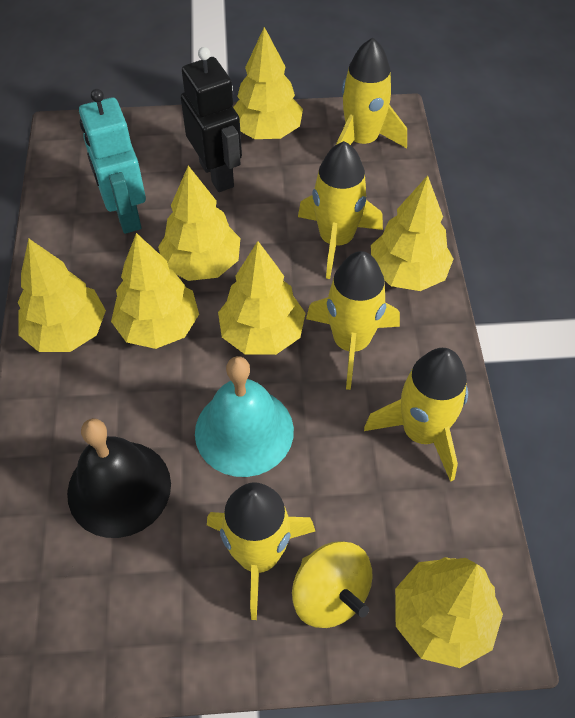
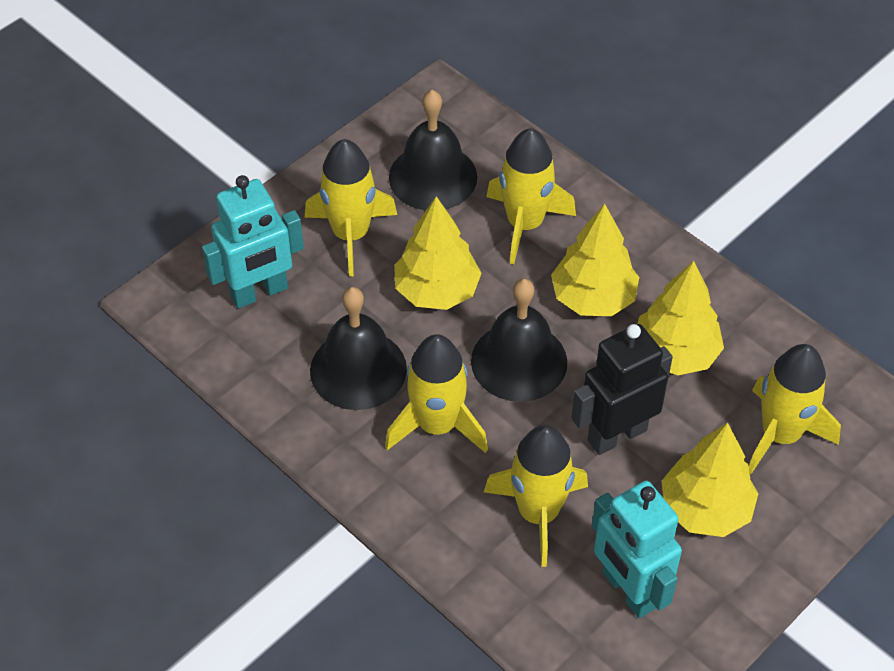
black bell: 1 -> 3
turquoise bell: 1 -> 0
turquoise robot: 1 -> 2
yellow spinning top: 1 -> 0
yellow tree: 7 -> 4

